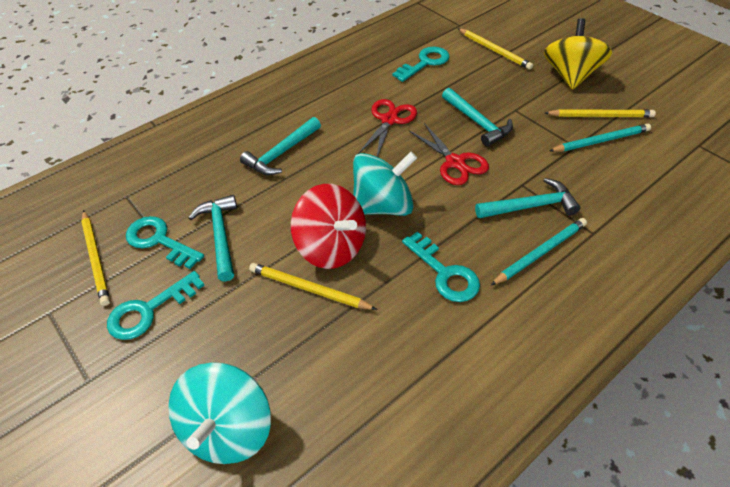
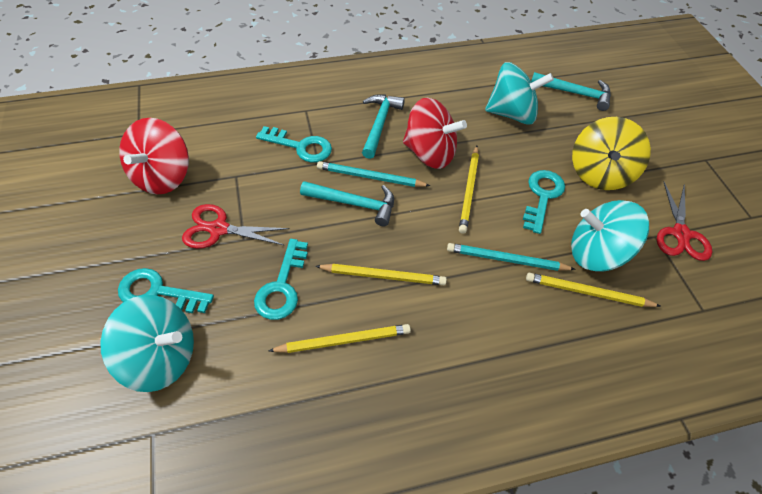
red spinning top: 1 -> 2
turquoise hammer: 4 -> 3
turquoise spinning top: 2 -> 3

